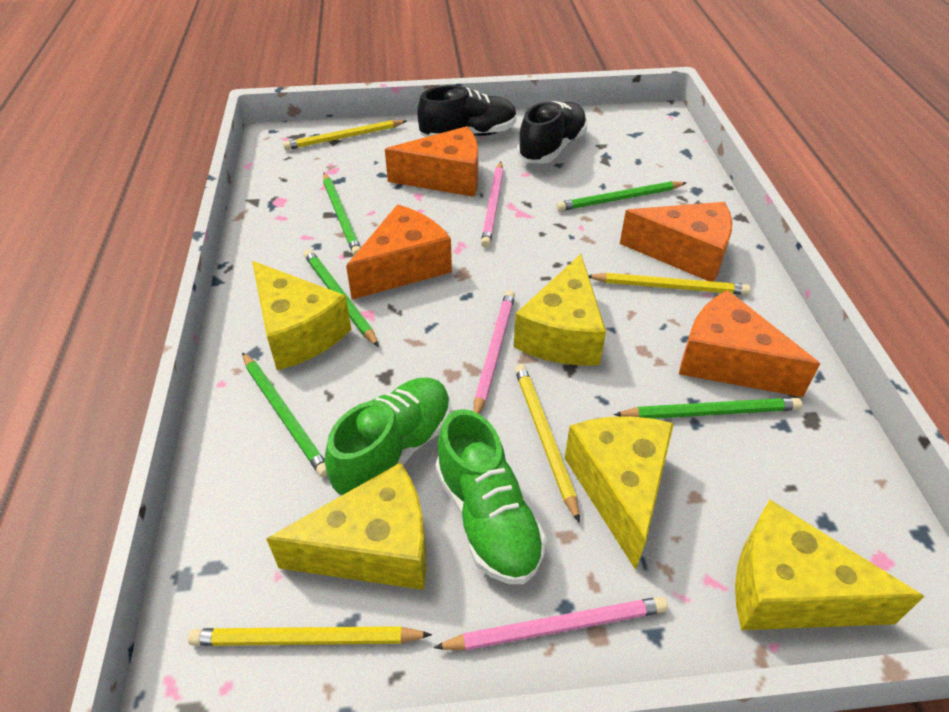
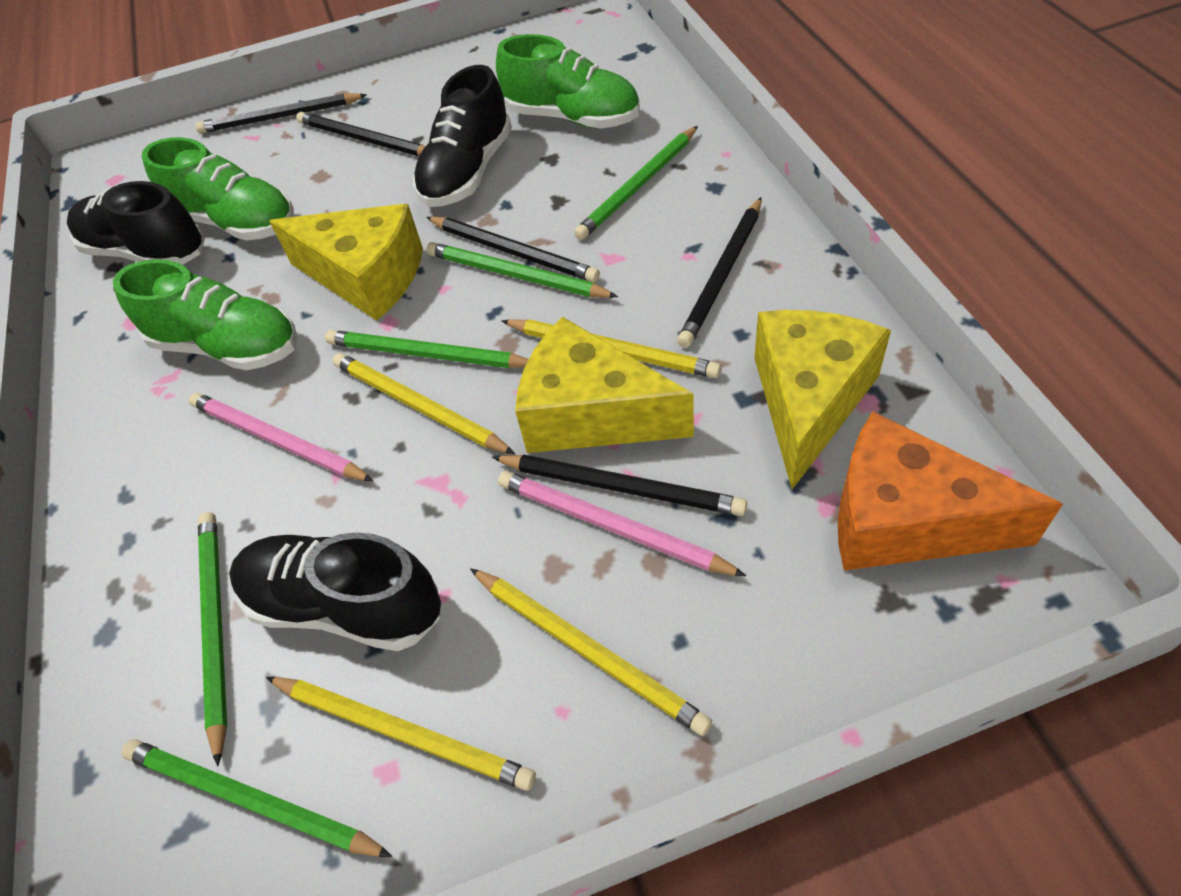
black pencil: 0 -> 5
black shoe: 2 -> 3
green shoe: 2 -> 3
orange cheese: 4 -> 1
pink pencil: 3 -> 2
yellow cheese: 5 -> 3

